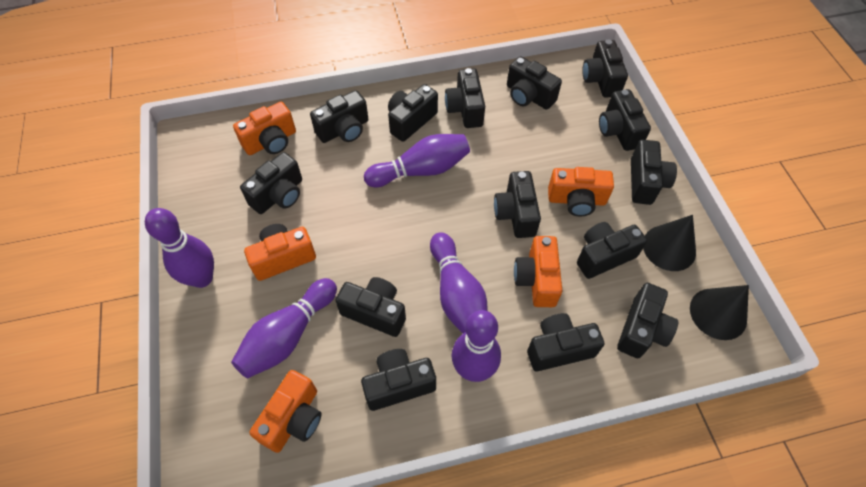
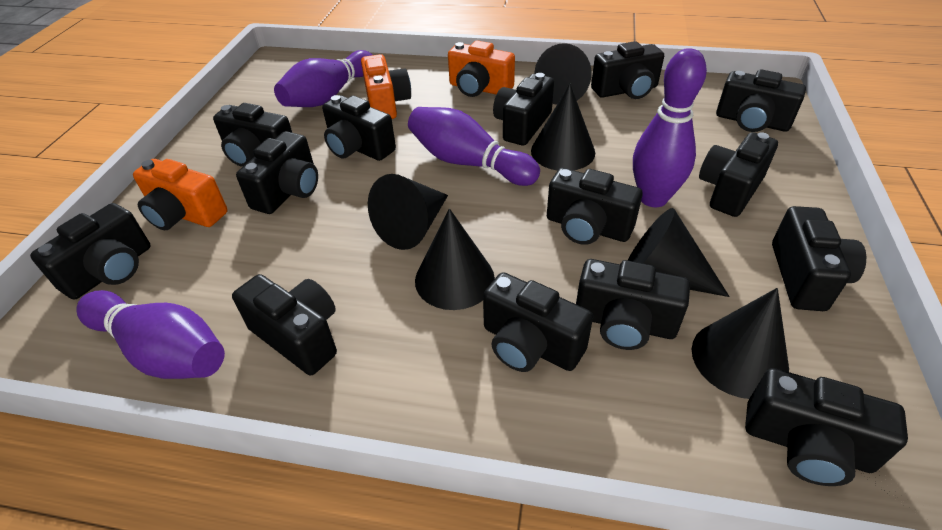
black cone: 2 -> 6
orange camera: 5 -> 3
purple bowling pin: 5 -> 4

